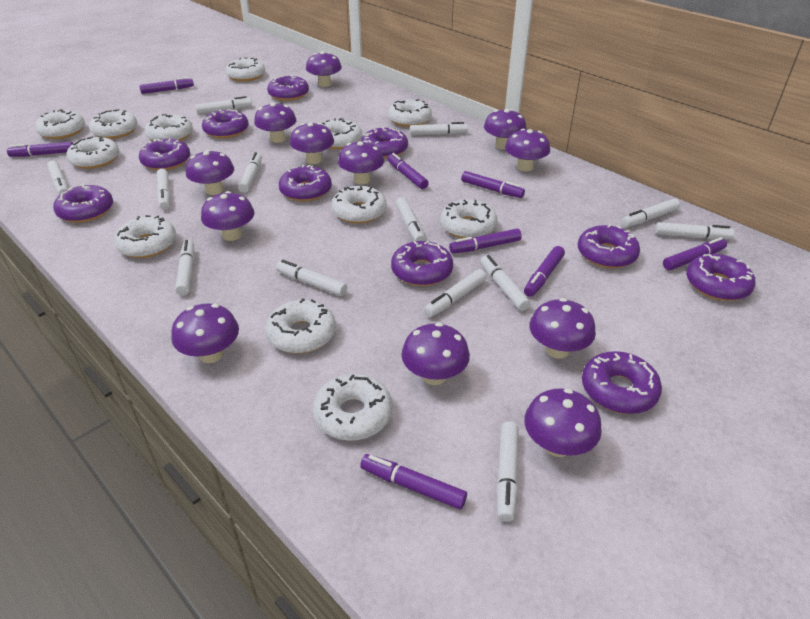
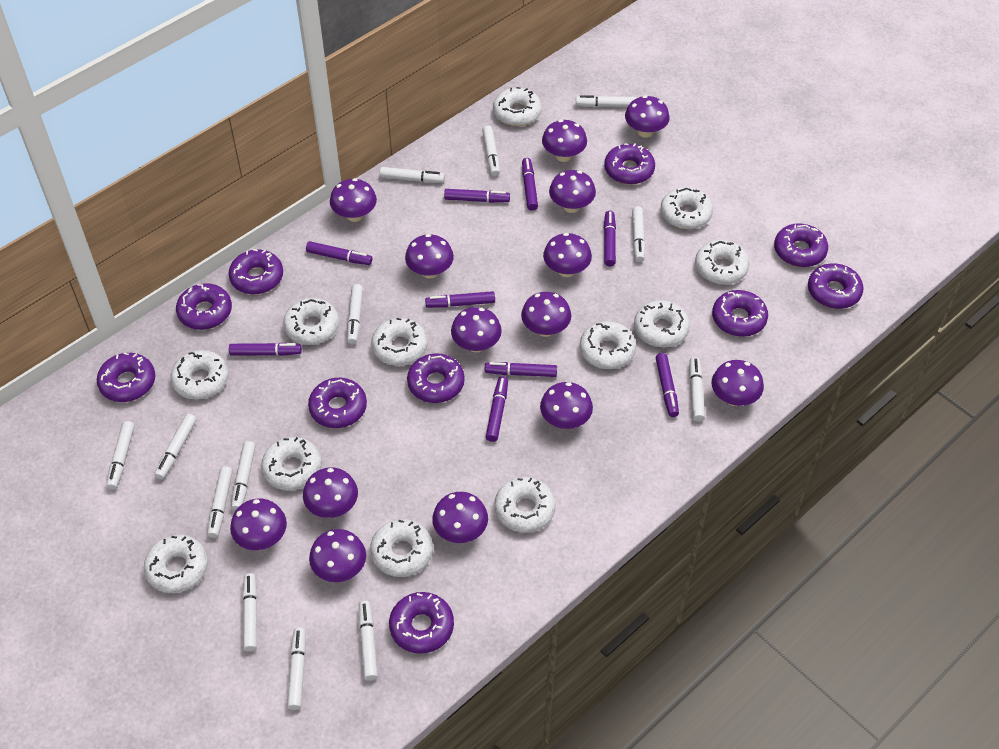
purple marker: 8 -> 9
purple mushroom: 12 -> 14

